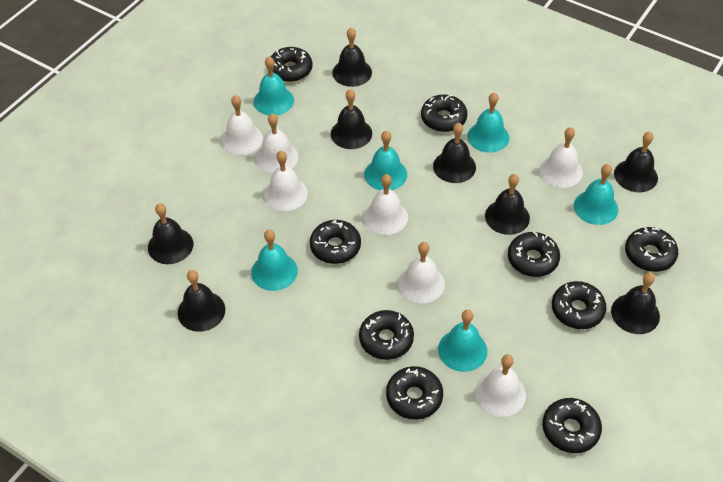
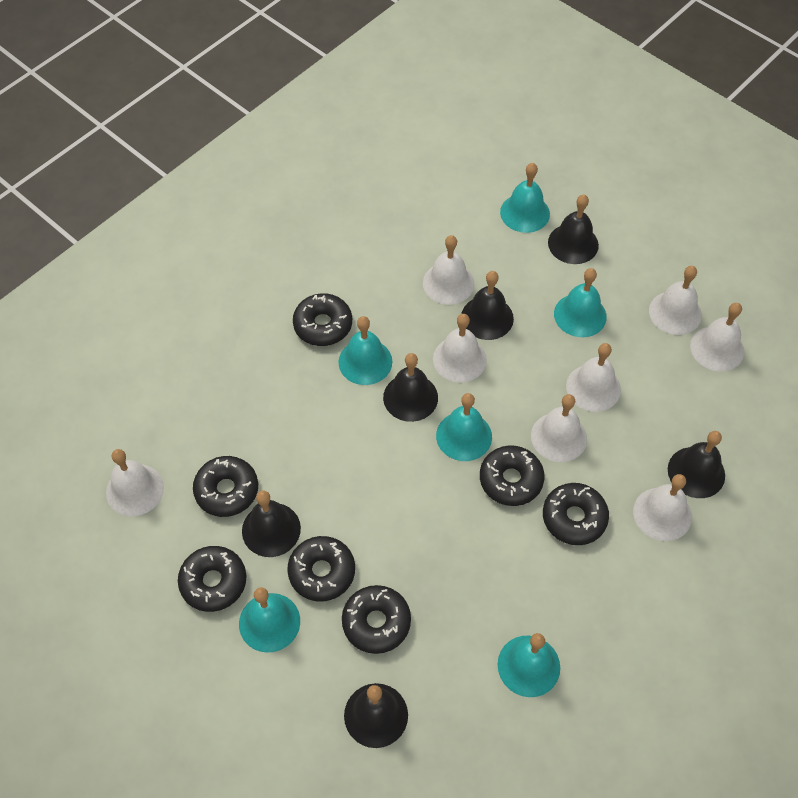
black bell: 8 -> 6
black donut: 9 -> 7
white bell: 7 -> 8

